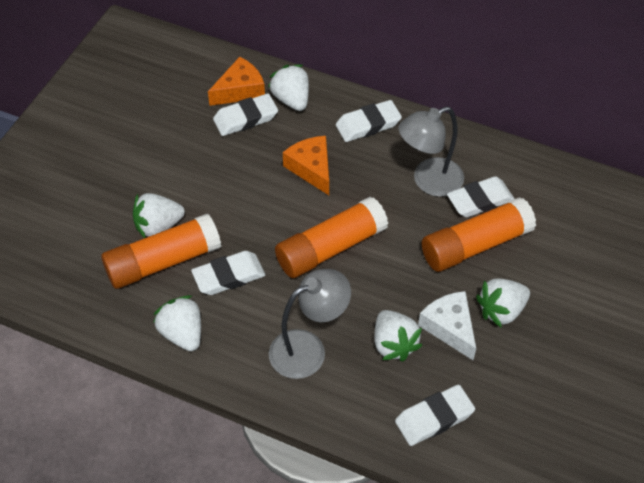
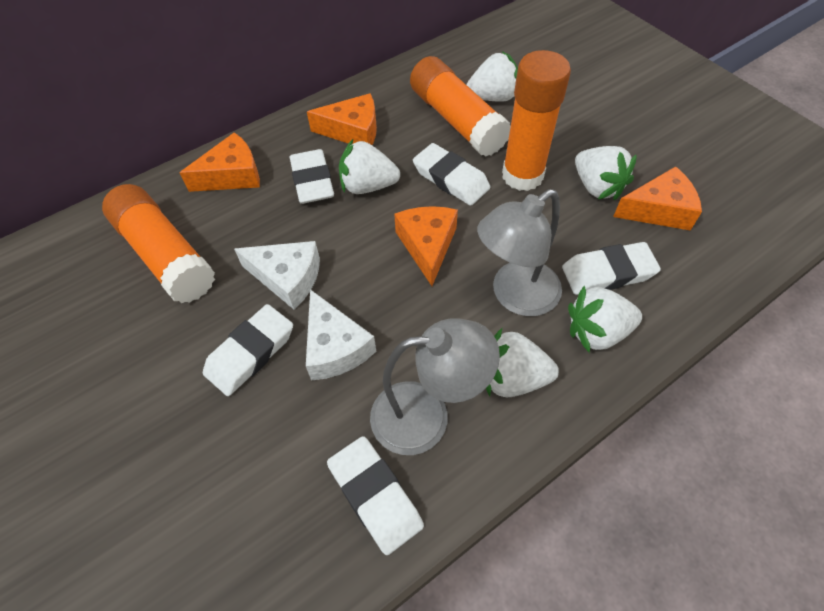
orange cheese: 2 -> 4
white cheese: 1 -> 2

